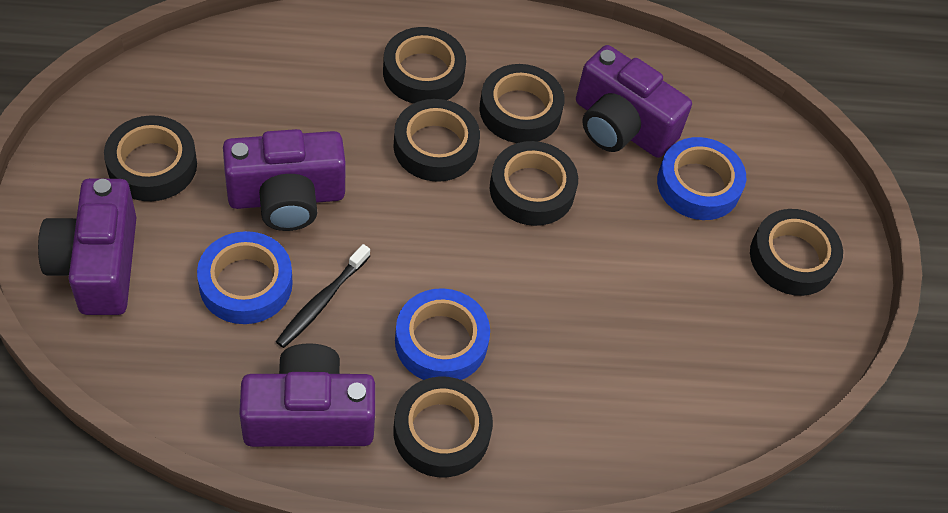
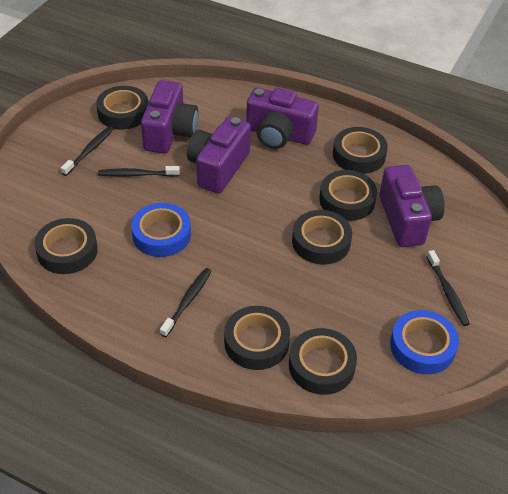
black toothbrush: 1 -> 4
blue tape: 3 -> 2

